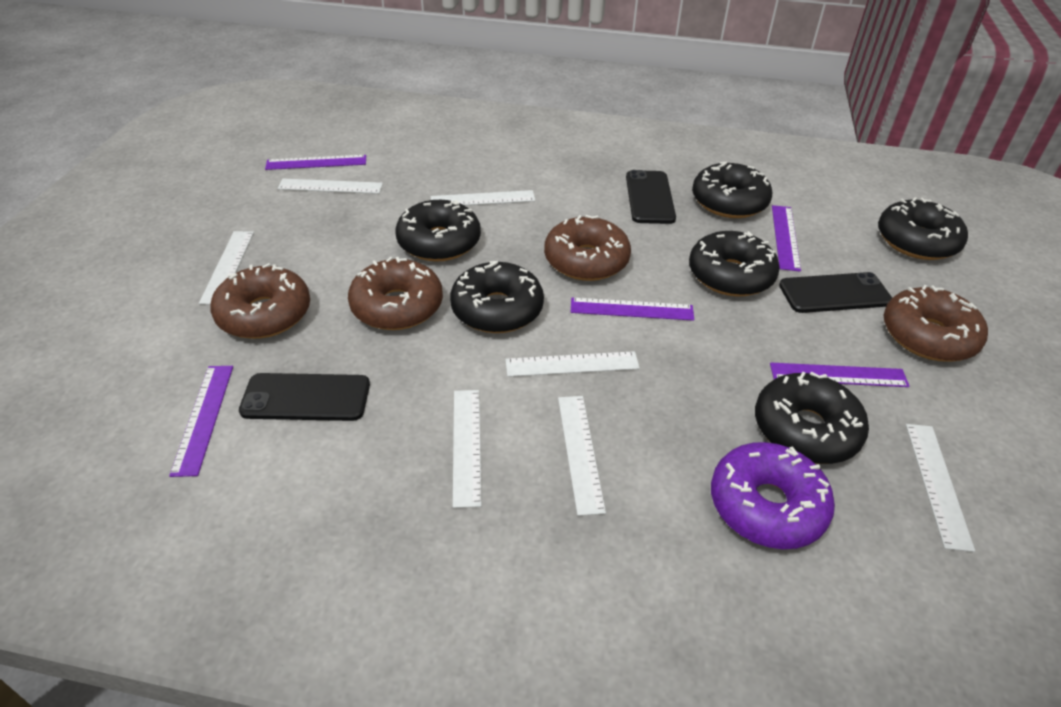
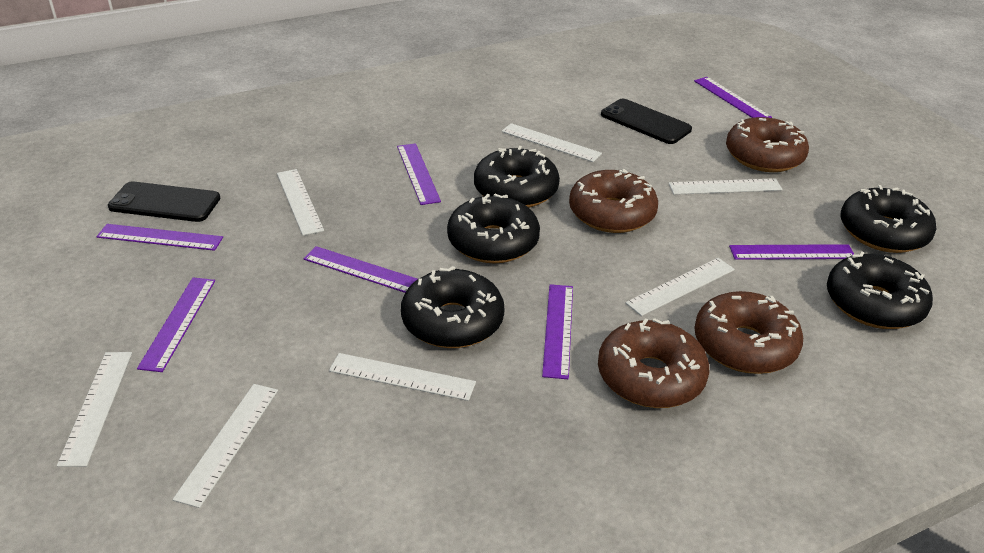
black donut: 6 -> 5
black phone: 3 -> 2
purple donut: 1 -> 0
purple ruler: 5 -> 7

